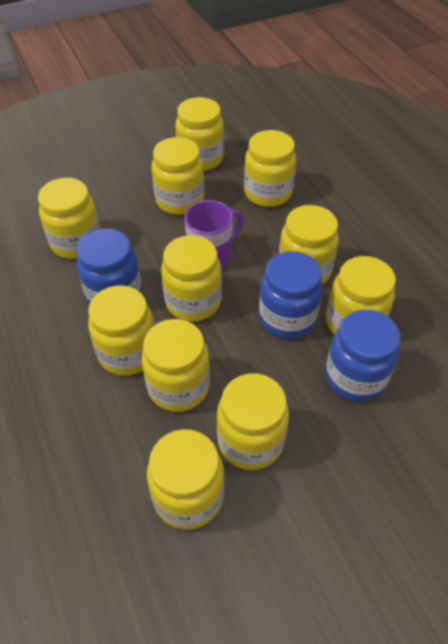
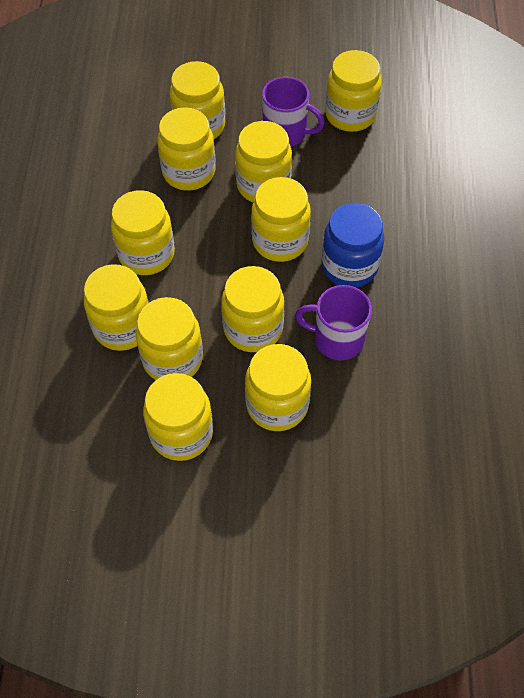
blue jar: 3 -> 1
purple mug: 1 -> 2

